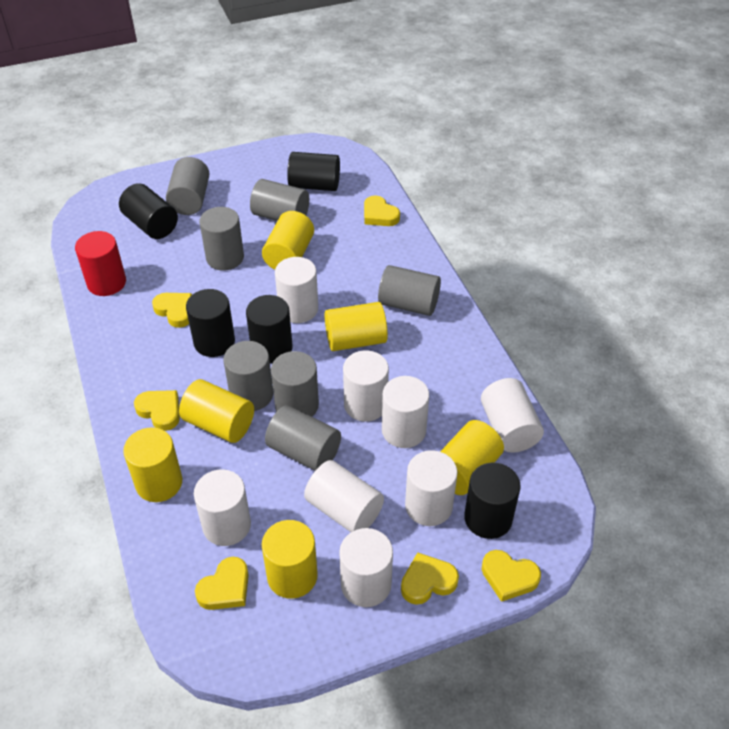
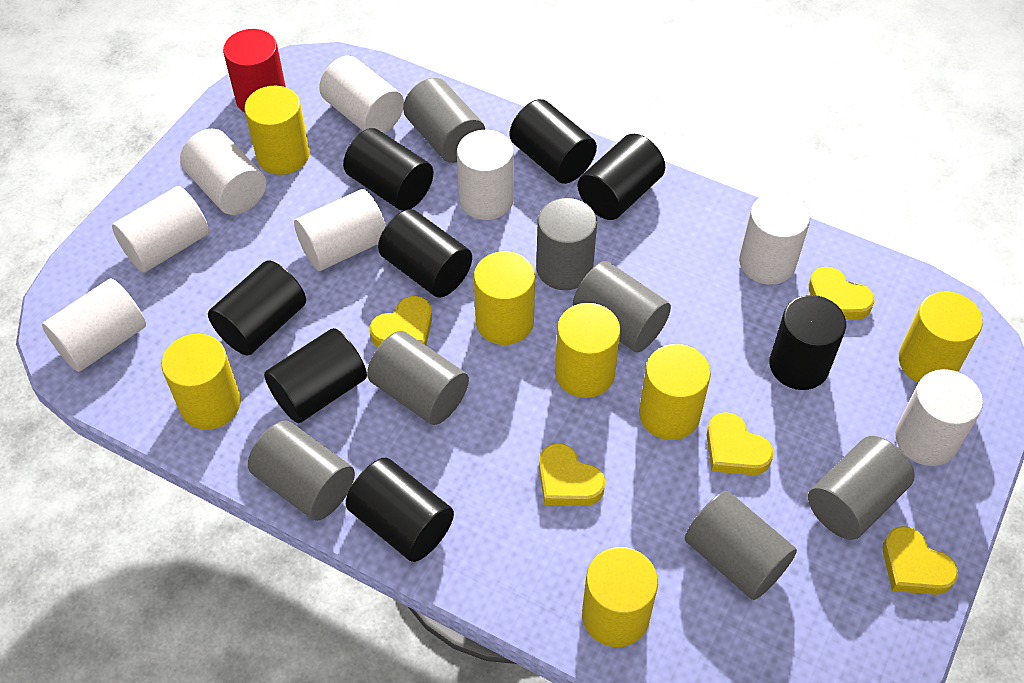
black cylinder: 5 -> 8
yellow cylinder: 6 -> 7
yellow heart: 6 -> 5

